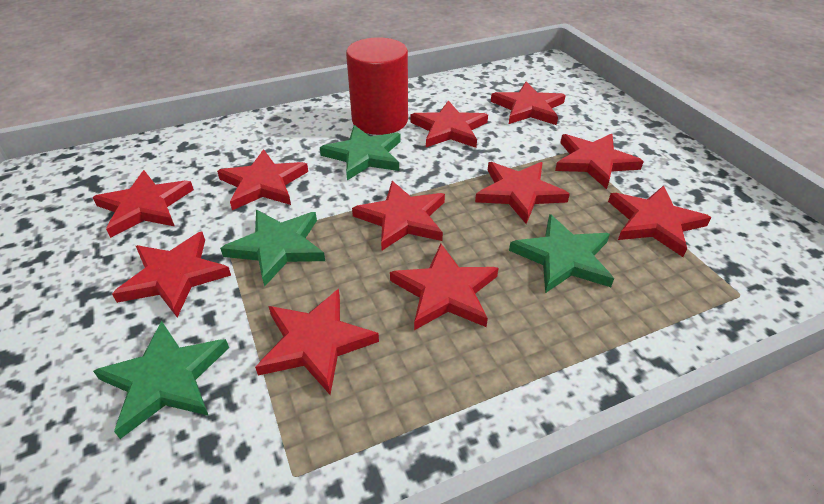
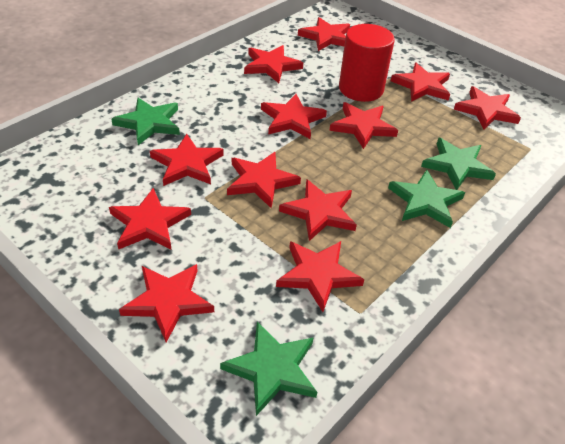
red star: 11 -> 12

